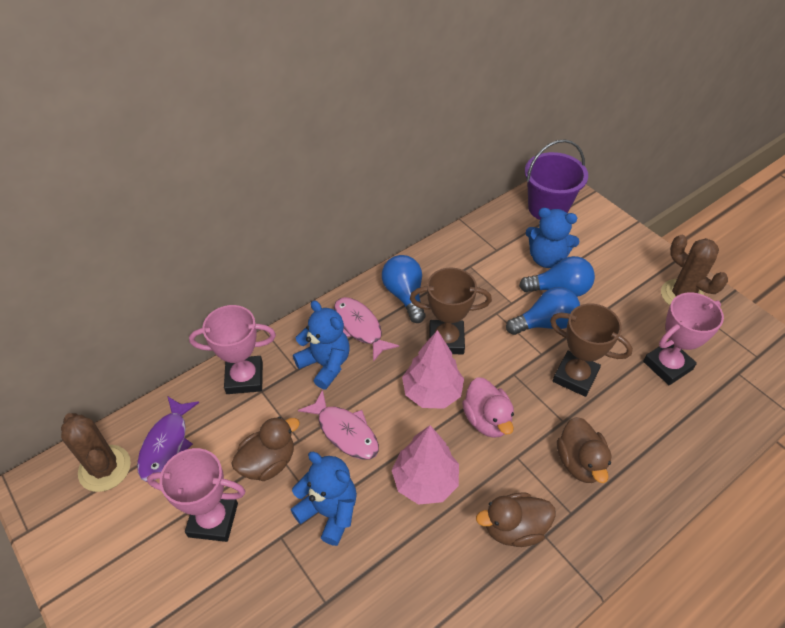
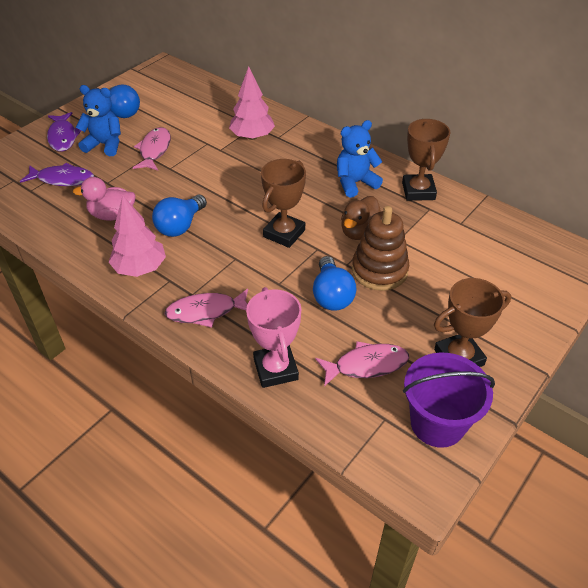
blue teddy bear: 3 -> 2
brown cactus: 2 -> 0
brown duck: 3 -> 1
brown stacking toy: 0 -> 1
brown trophy: 2 -> 3
pink fish: 2 -> 3
pink trophy: 3 -> 1
purple fish: 1 -> 2

